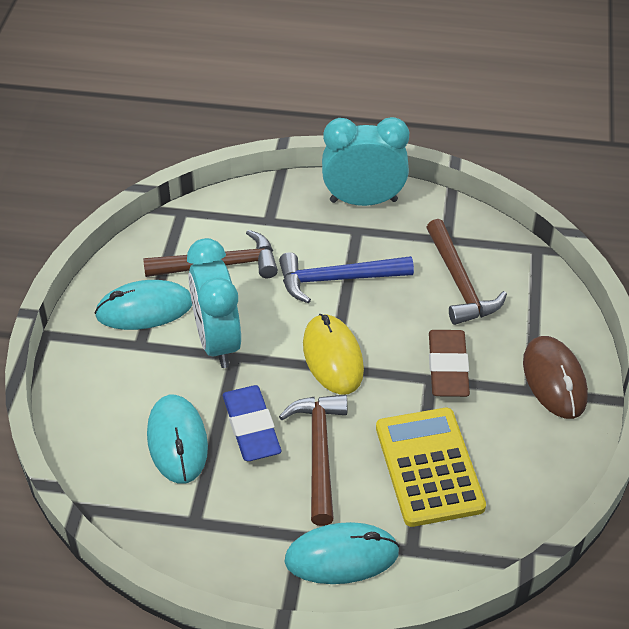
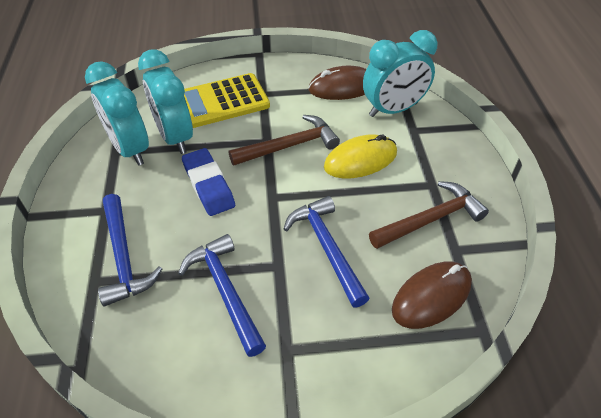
blue hammer: 1 -> 3
brown eraser: 1 -> 0
brown hammer: 3 -> 2
brown mouse: 1 -> 2
turquoise clock: 2 -> 3
turquoise mouse: 3 -> 0

